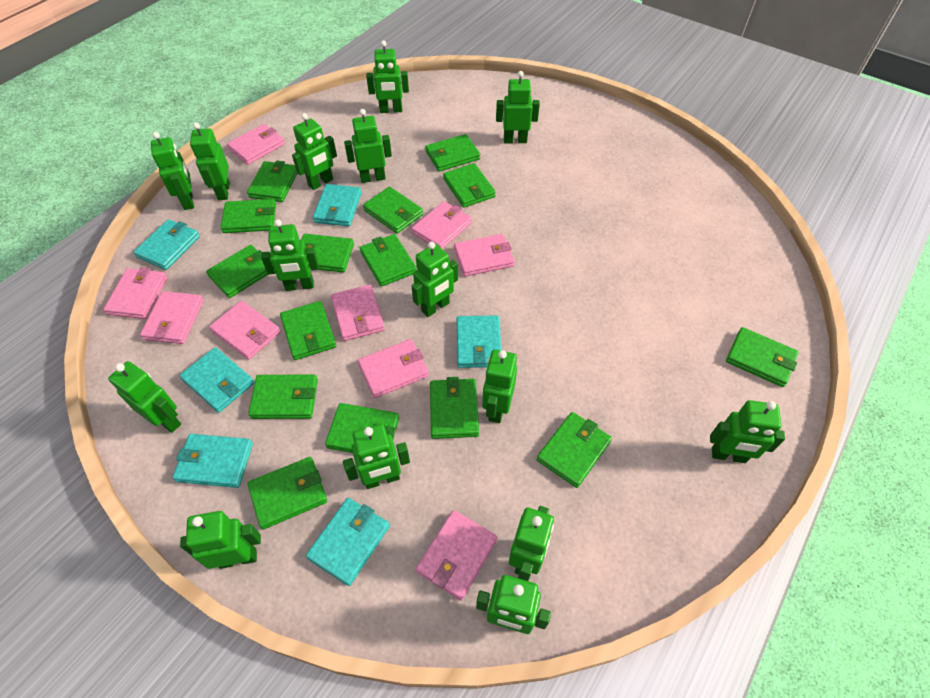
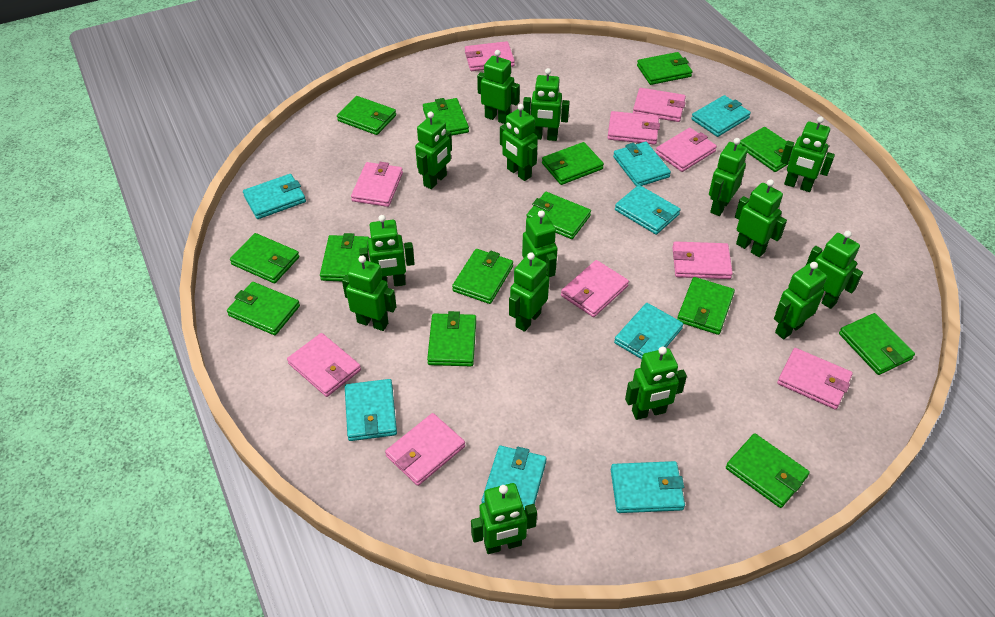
green wallet: 15 -> 14
pink wallet: 9 -> 10
turquoise wallet: 6 -> 8

